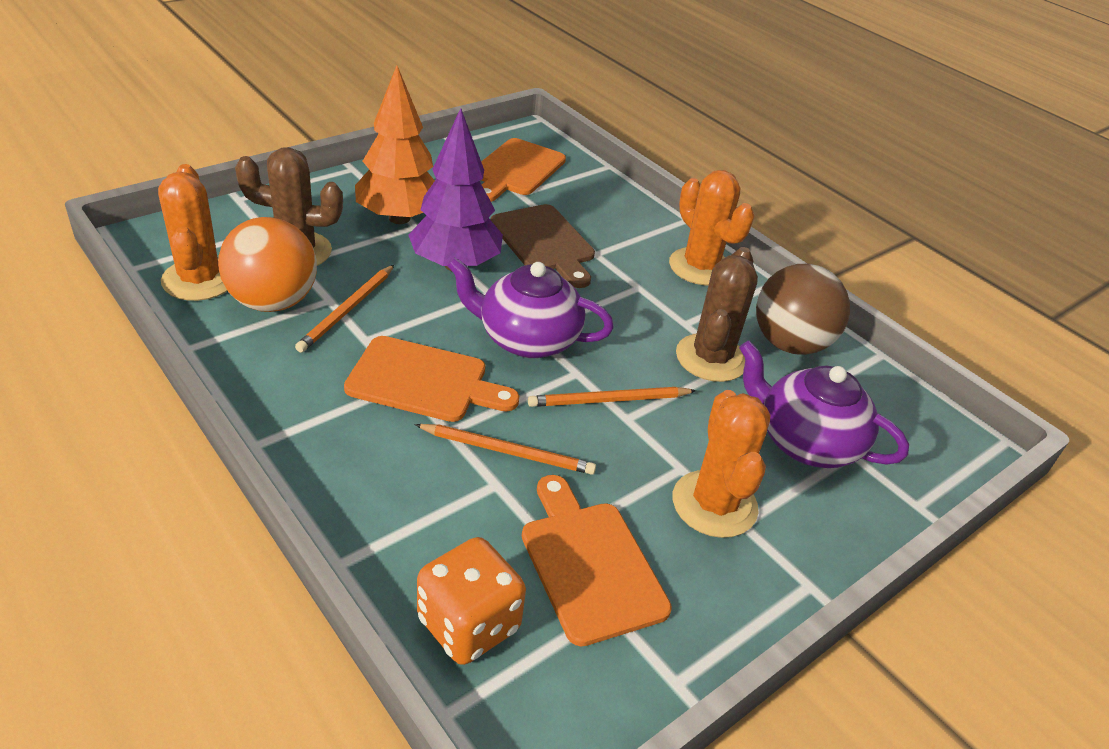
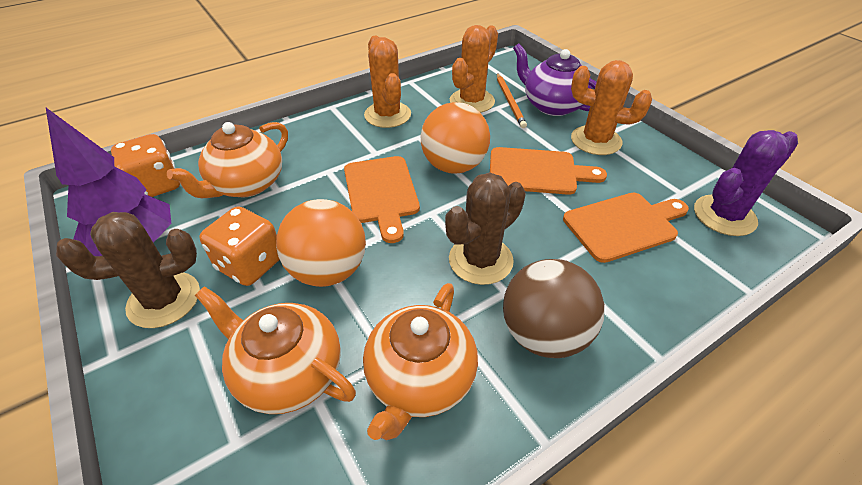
brown cutting board: 1 -> 0
orange ball: 1 -> 2
orange dice: 1 -> 2
orange pencil: 3 -> 1
orange teapot: 0 -> 3
orange tree: 1 -> 0
purple cactus: 0 -> 1
purple teapot: 2 -> 1

